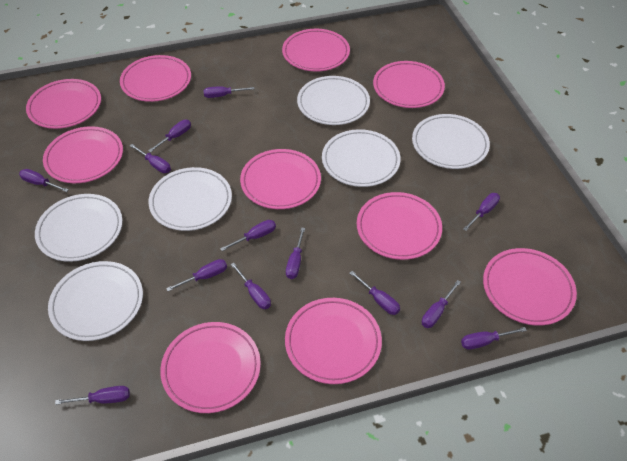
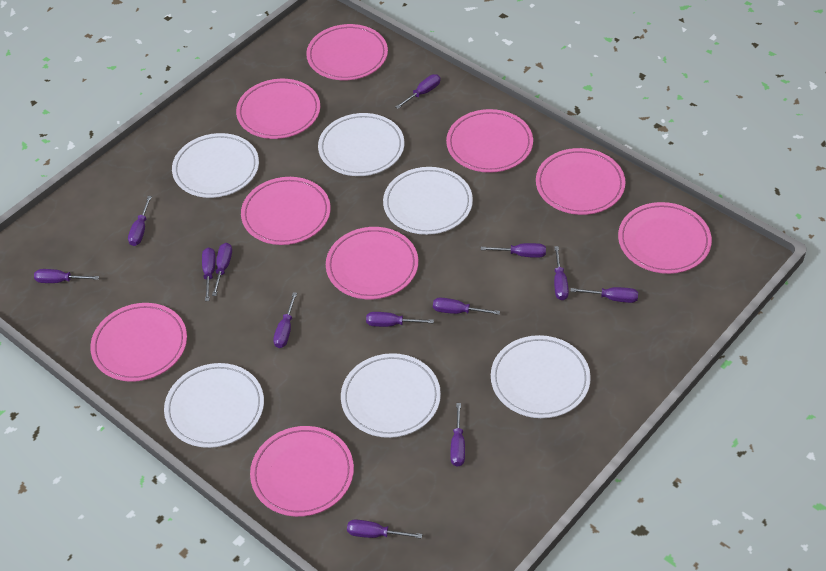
pink plate: 10 -> 9

